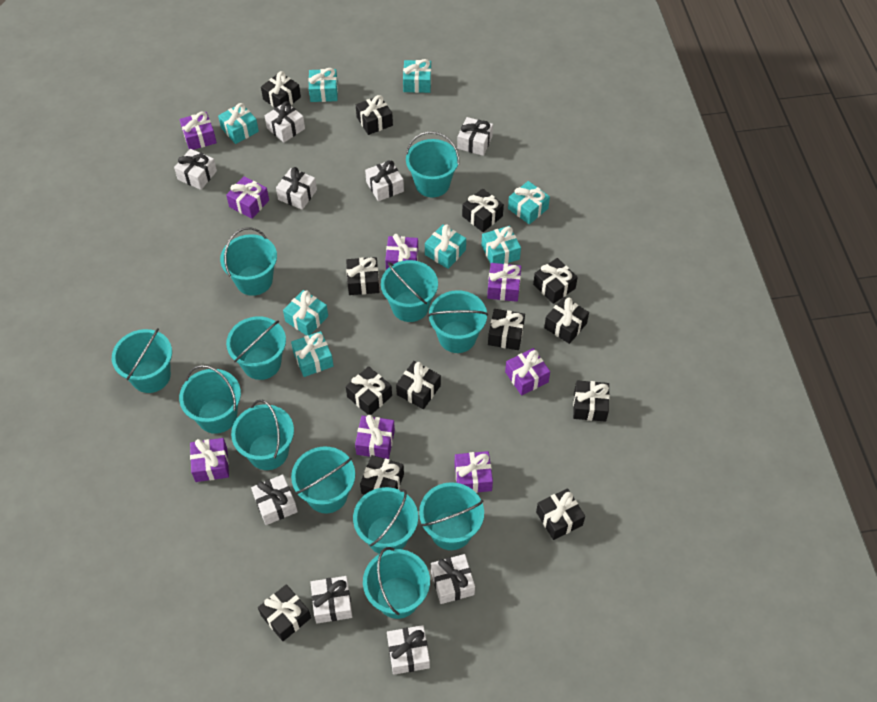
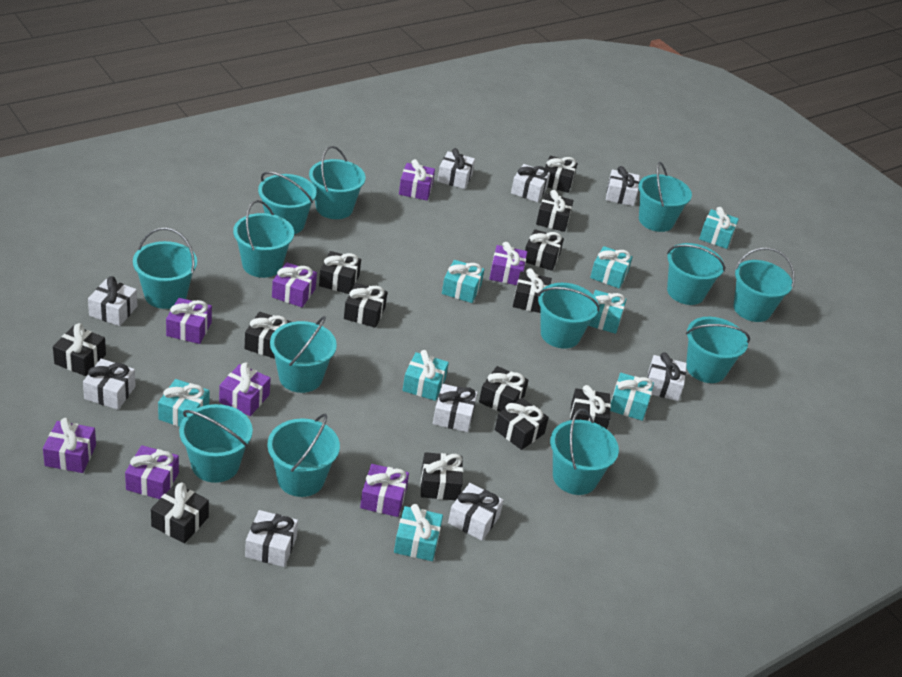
turquoise bucket: 12 -> 13

